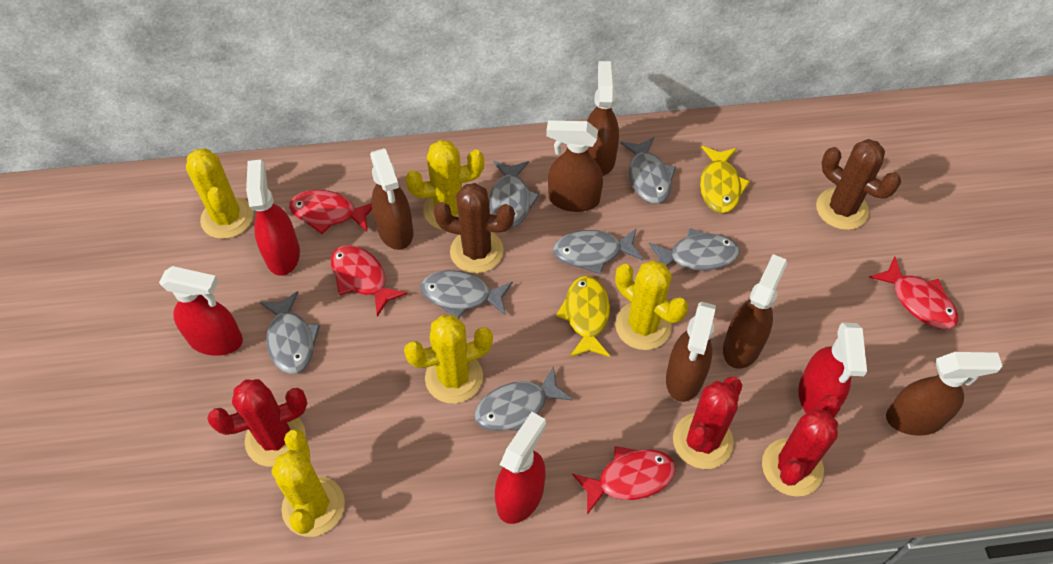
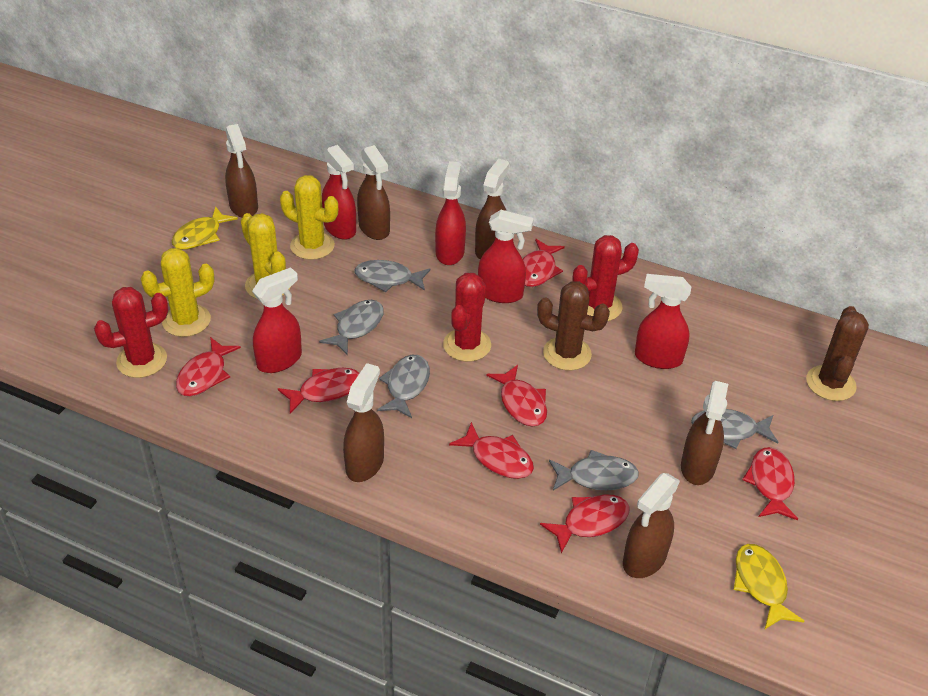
grey fish: 7 -> 5
red fish: 4 -> 7
red spray bottle: 4 -> 5
yellow cactus: 5 -> 3

